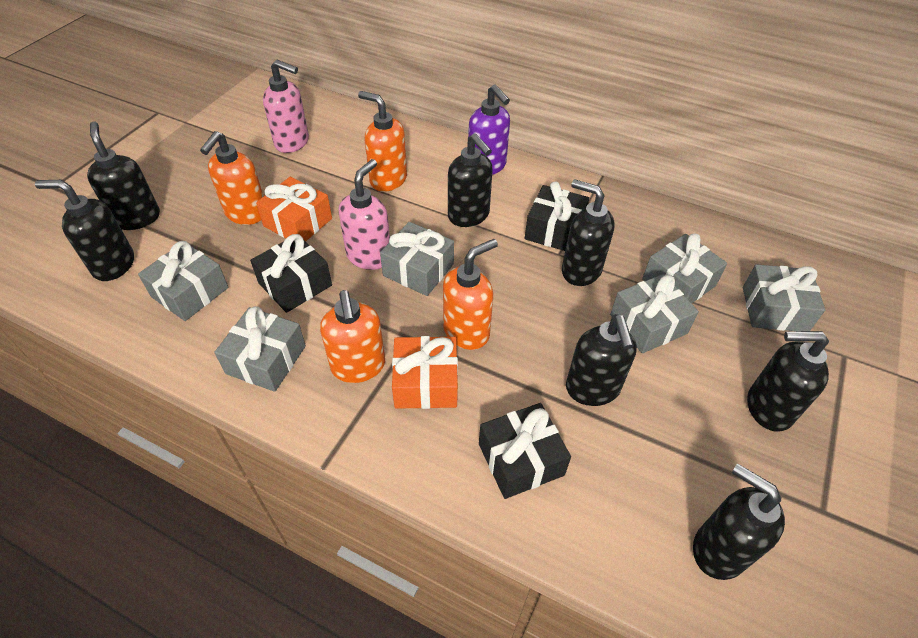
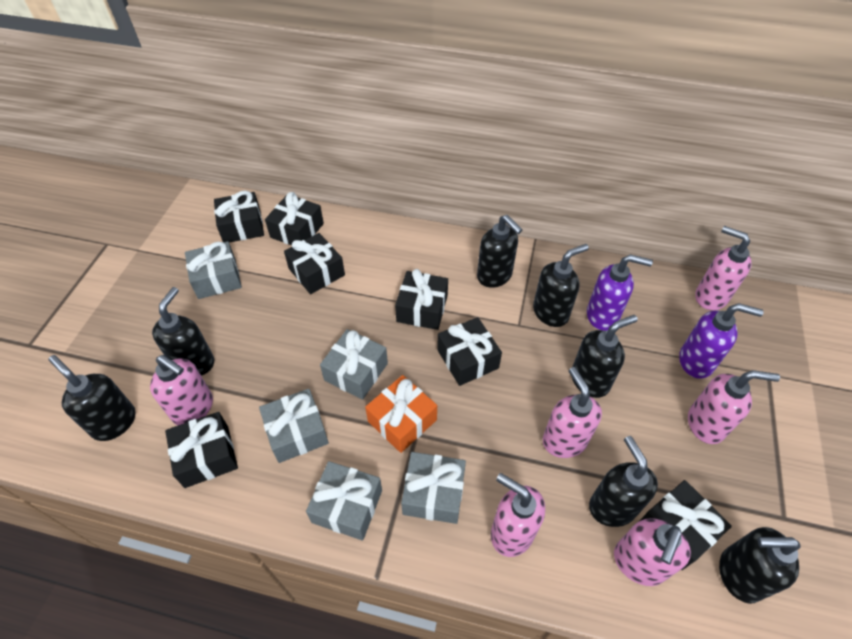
black gift: 3 -> 7
grey gift: 6 -> 5
orange gift: 2 -> 1
orange soap dispenser: 4 -> 0
pink soap dispenser: 2 -> 6
purple soap dispenser: 1 -> 2

